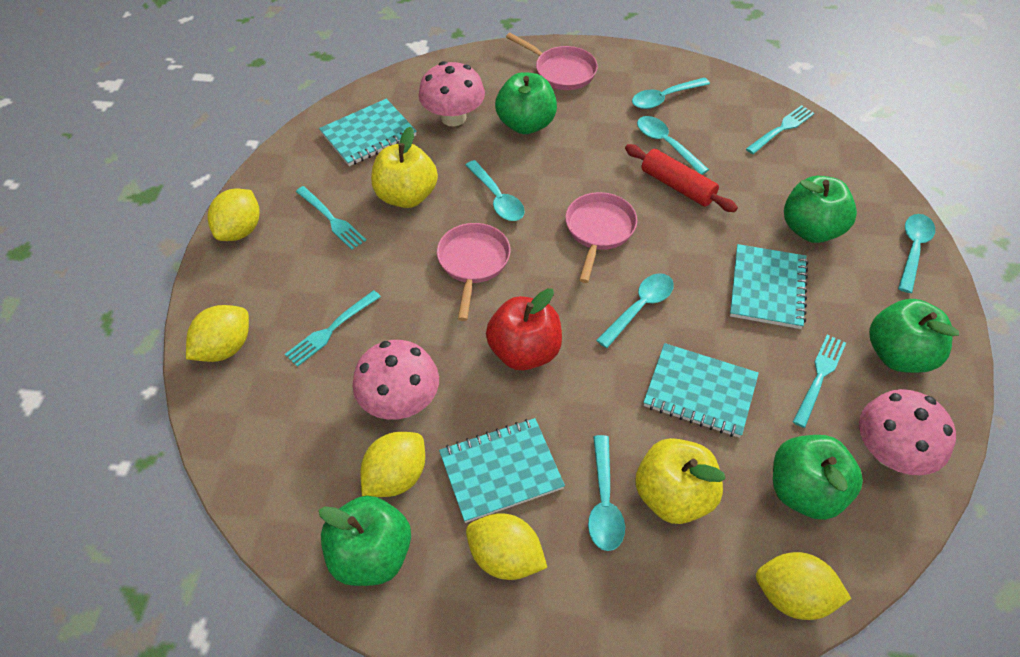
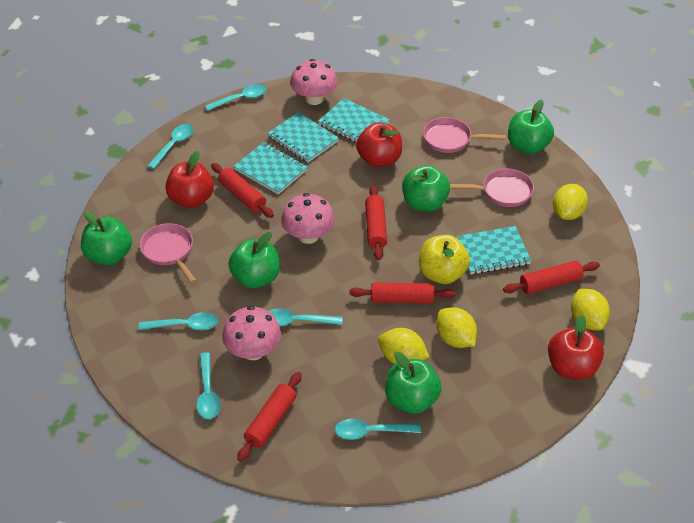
red apple: 1 -> 3
red rolling pin: 1 -> 5
turquoise fork: 4 -> 0
yellow apple: 2 -> 1
yellow lemon: 5 -> 4

